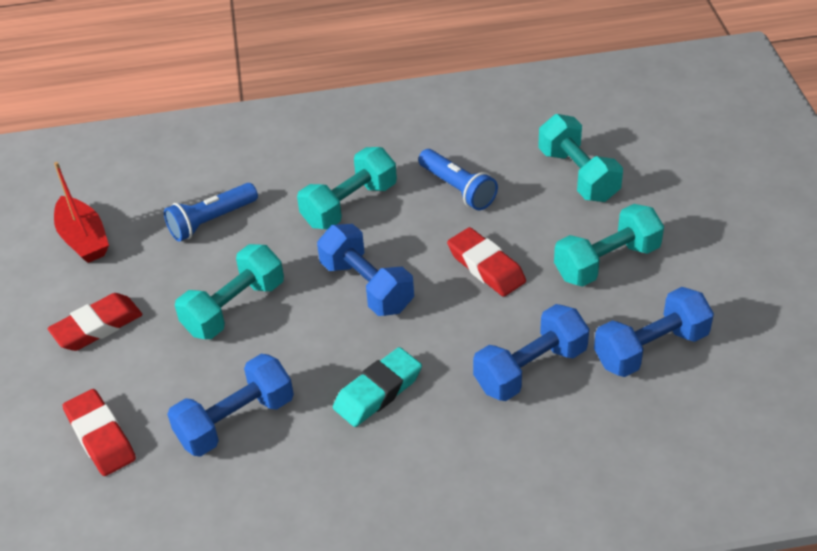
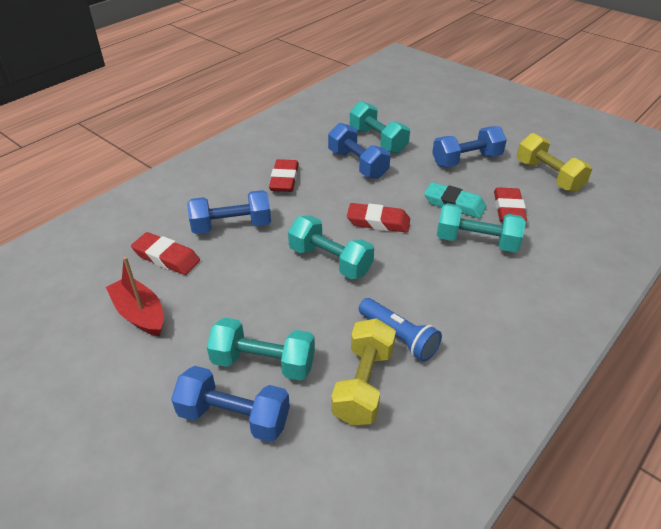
blue flashlight: 2 -> 1
red eraser: 3 -> 4
yellow dumbbell: 0 -> 2

